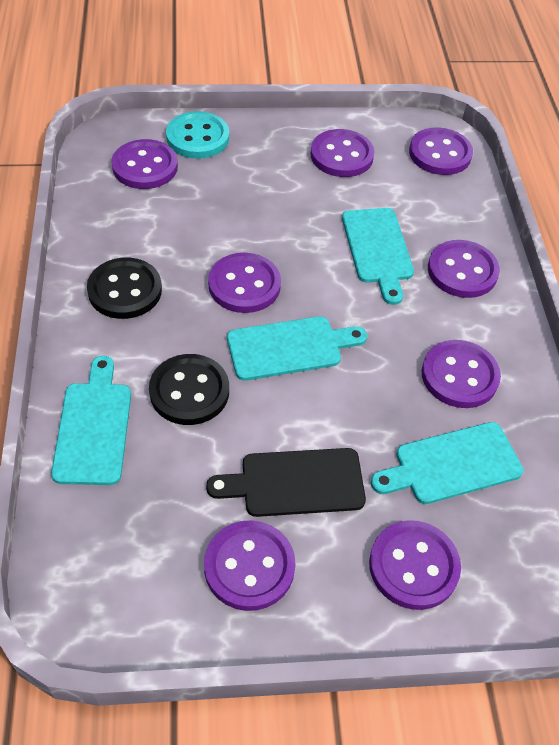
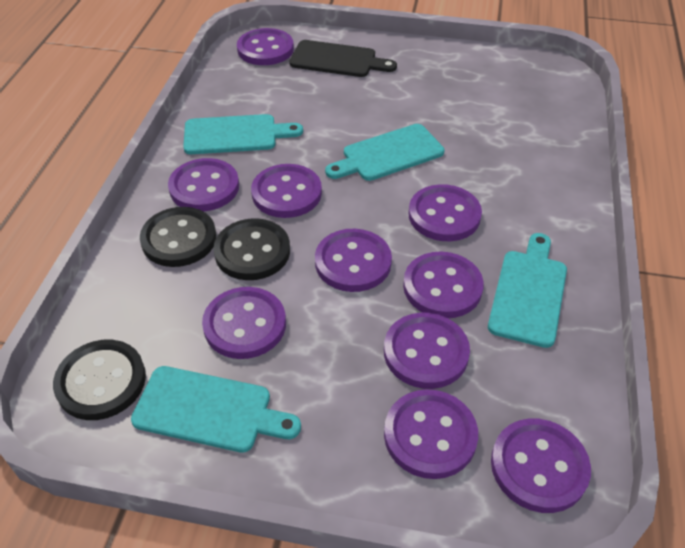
black button: 2 -> 3
purple button: 8 -> 10
turquoise button: 1 -> 0

